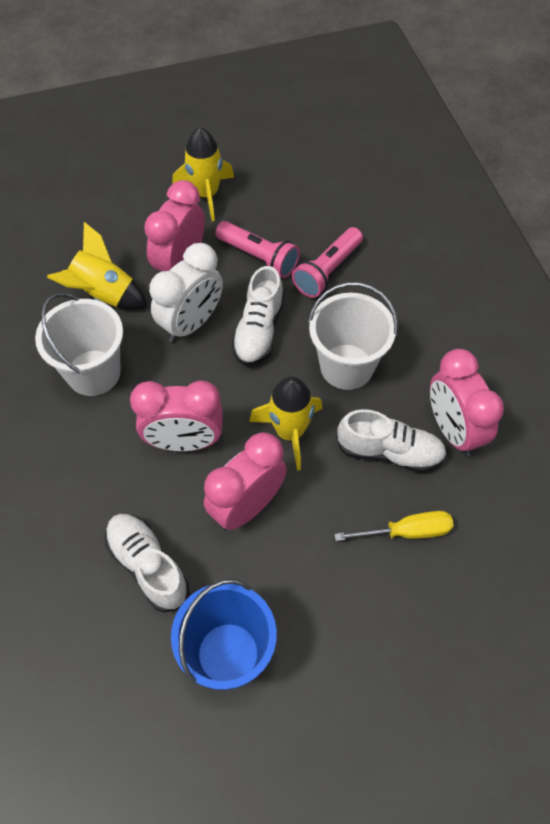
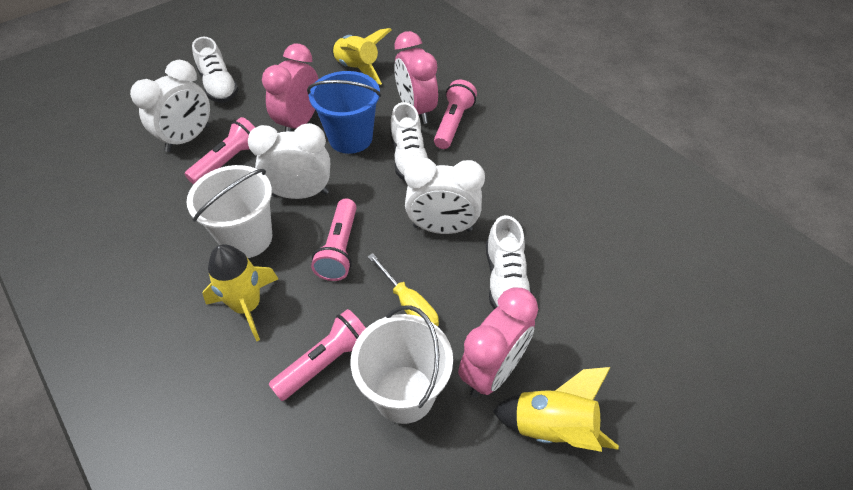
pink clock: 4 -> 3
pink flashlight: 2 -> 4
white clock: 1 -> 3

